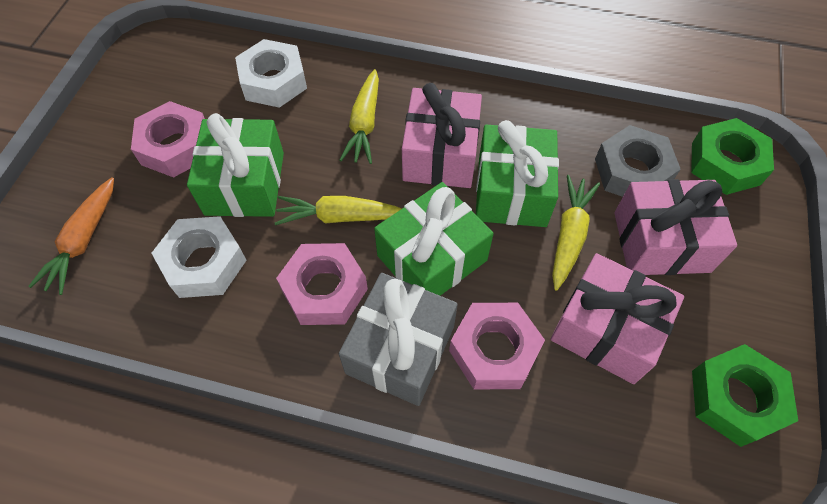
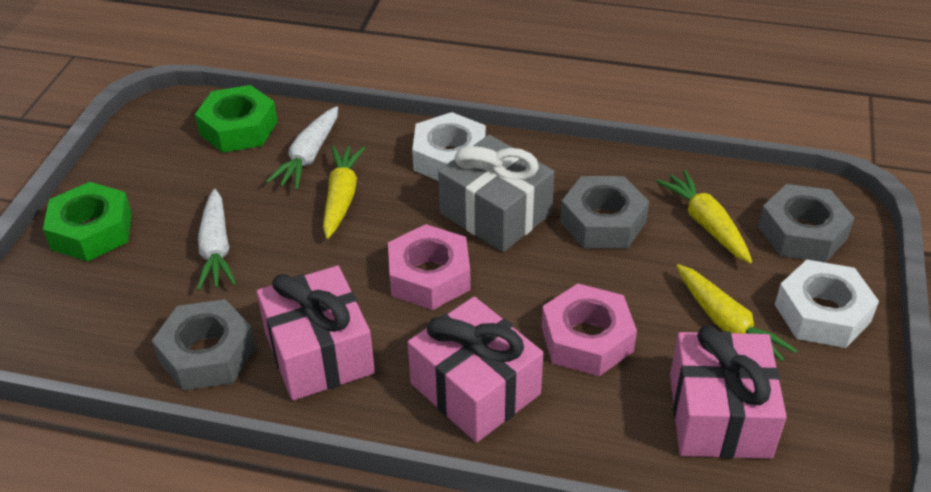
green gift: 3 -> 0
grey nut: 1 -> 3
orange carrot: 1 -> 0
pink nut: 3 -> 2
white carrot: 0 -> 2

